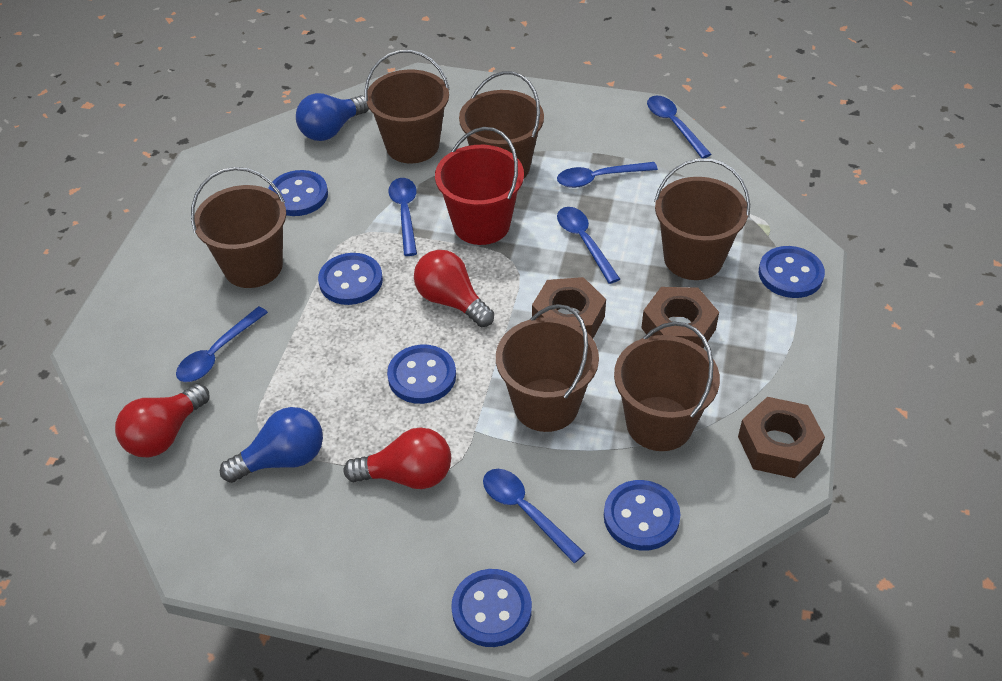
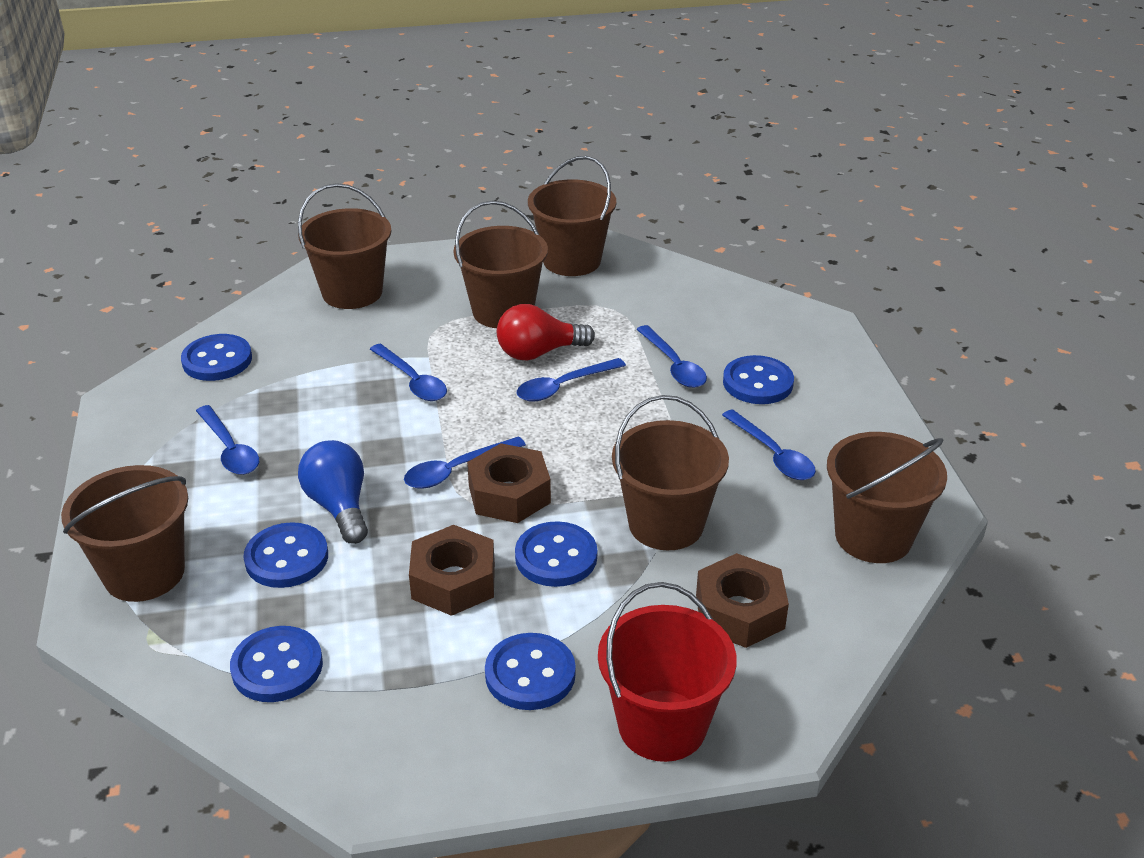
blue light bulb: 2 -> 1
red light bulb: 3 -> 1

